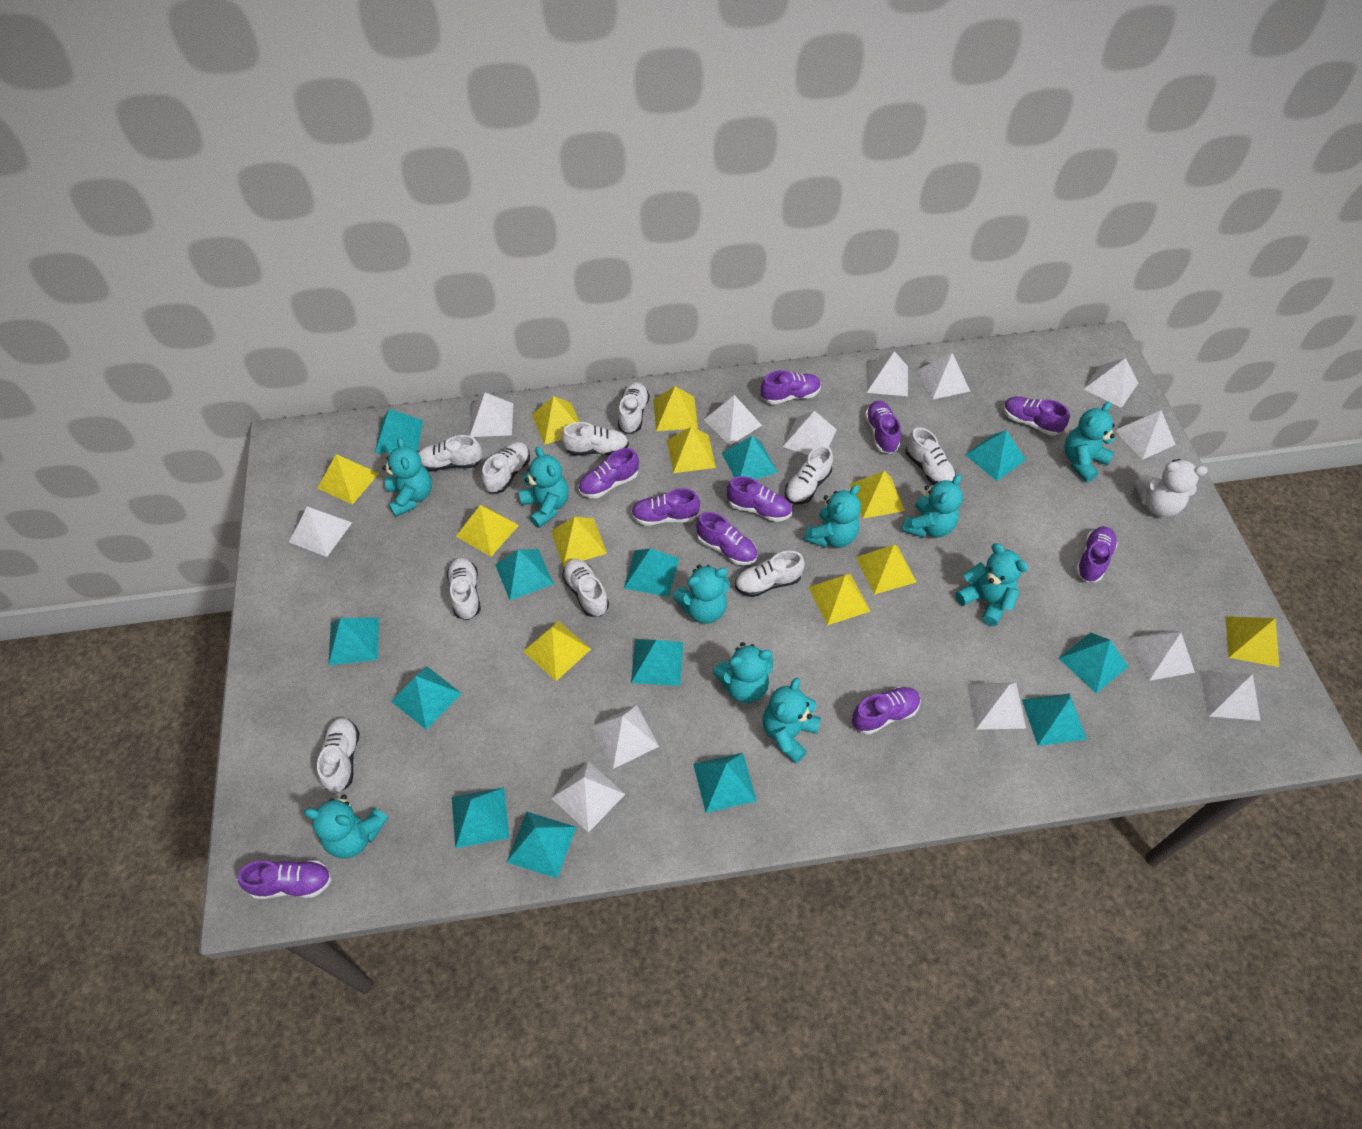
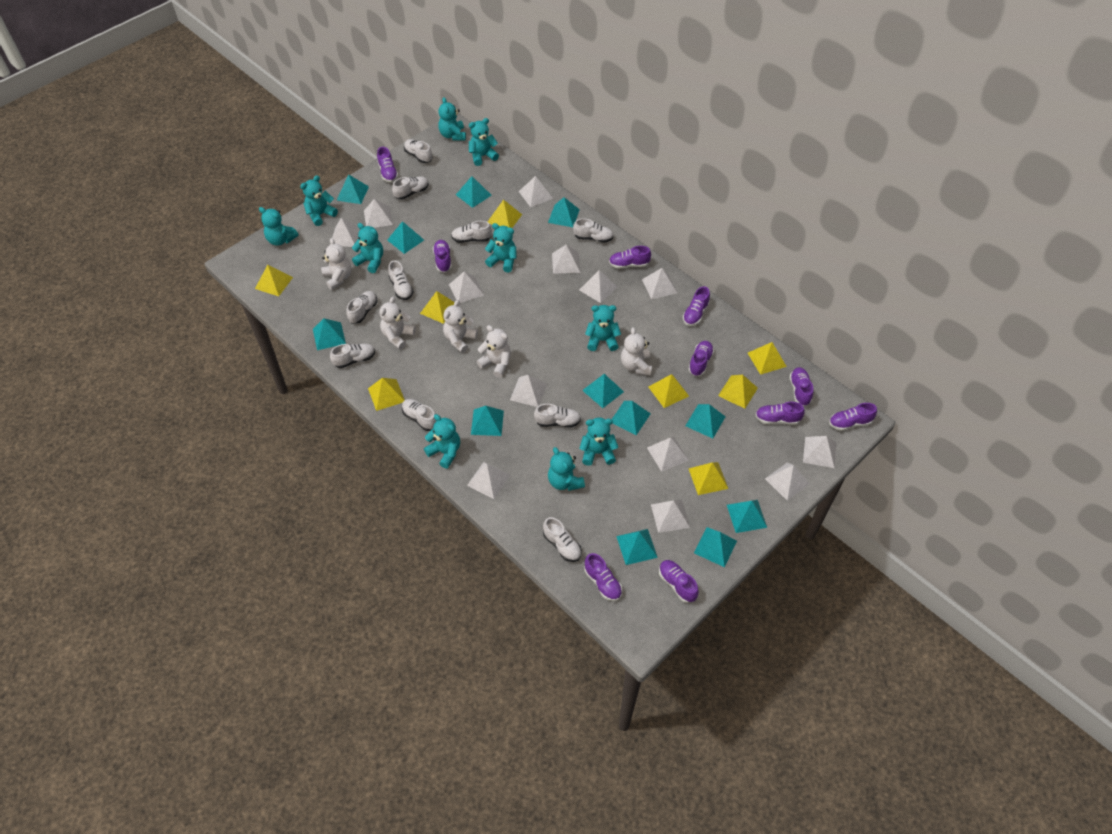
turquoise pyramid: 13 -> 12
white teddy bear: 1 -> 5
yellow pyramid: 11 -> 8

